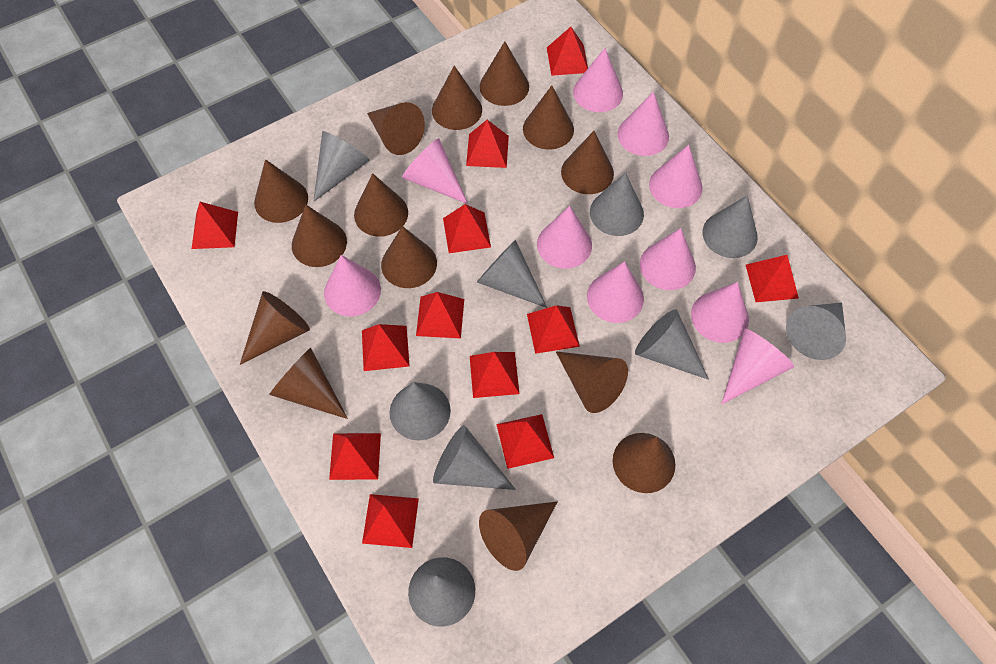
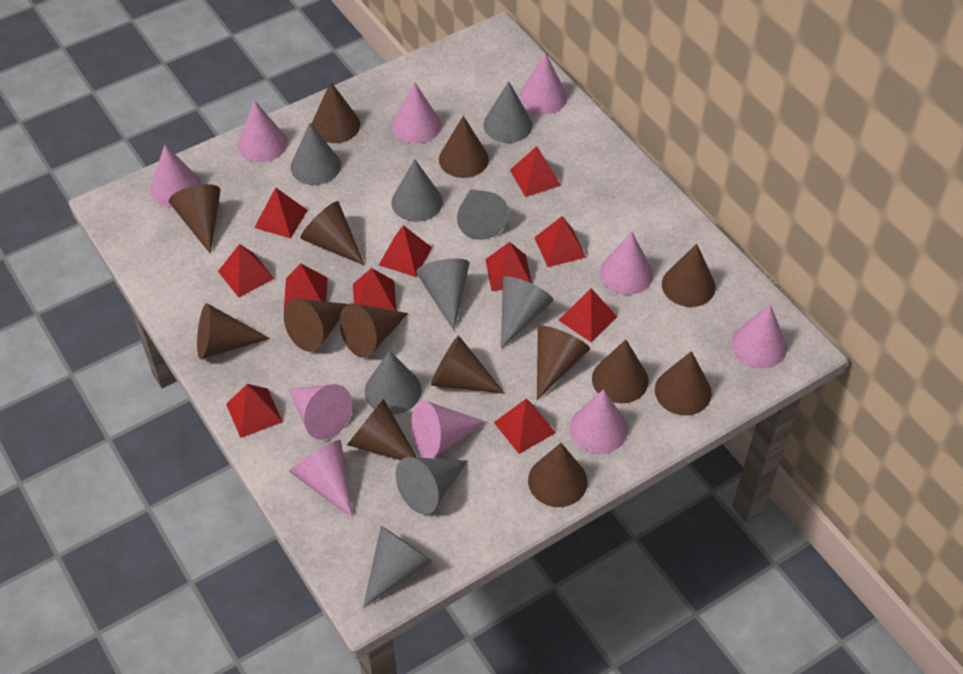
red pyramid: 12 -> 11

